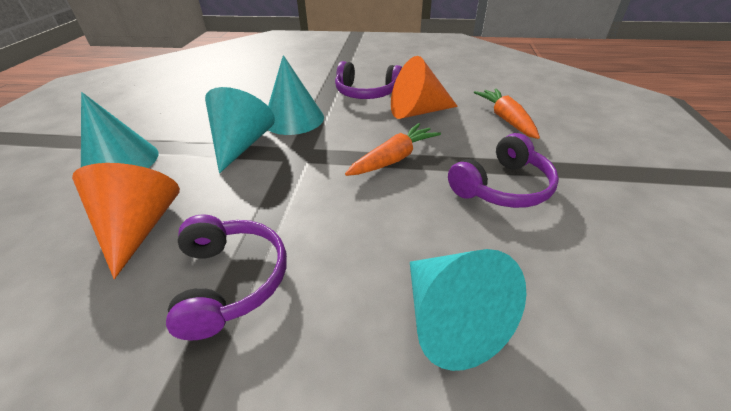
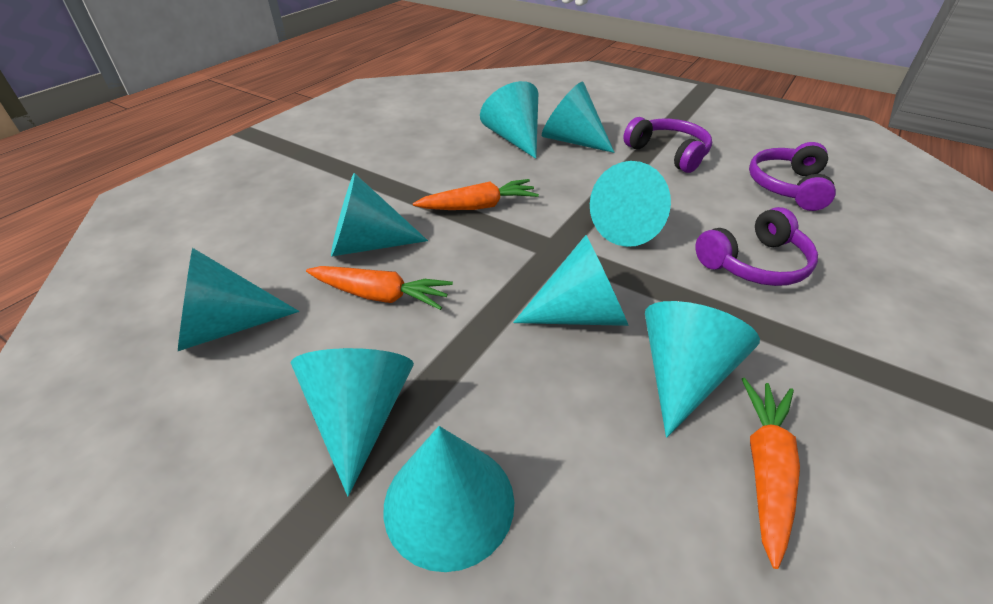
orange carrot: 2 -> 3
orange cone: 2 -> 0
turquoise cone: 4 -> 9

